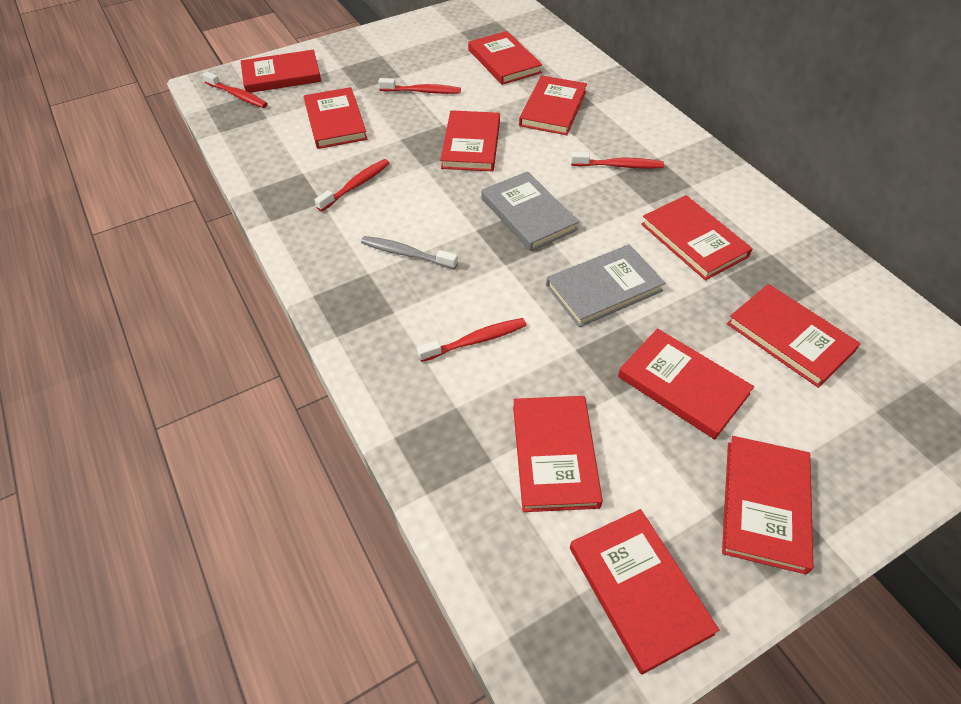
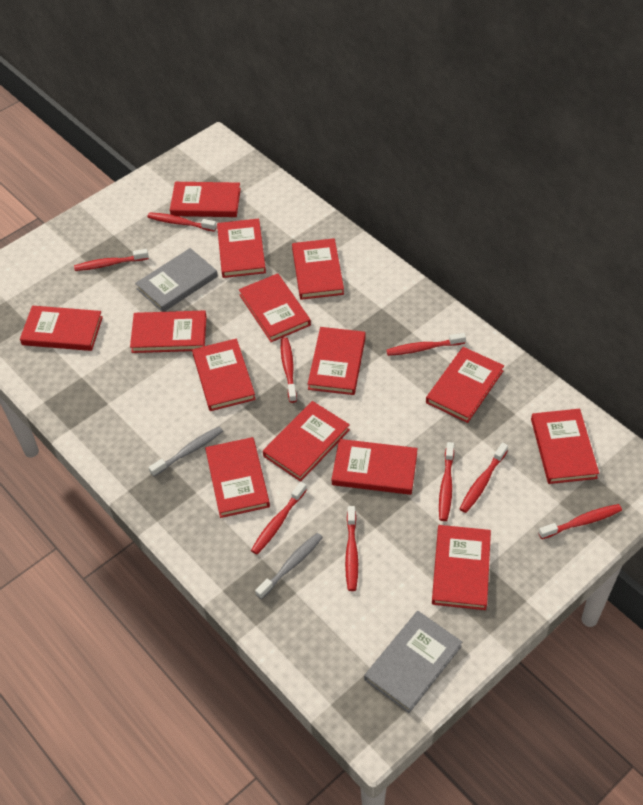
grey toothbrush: 1 -> 2
red book: 11 -> 14
red toothbrush: 5 -> 9

